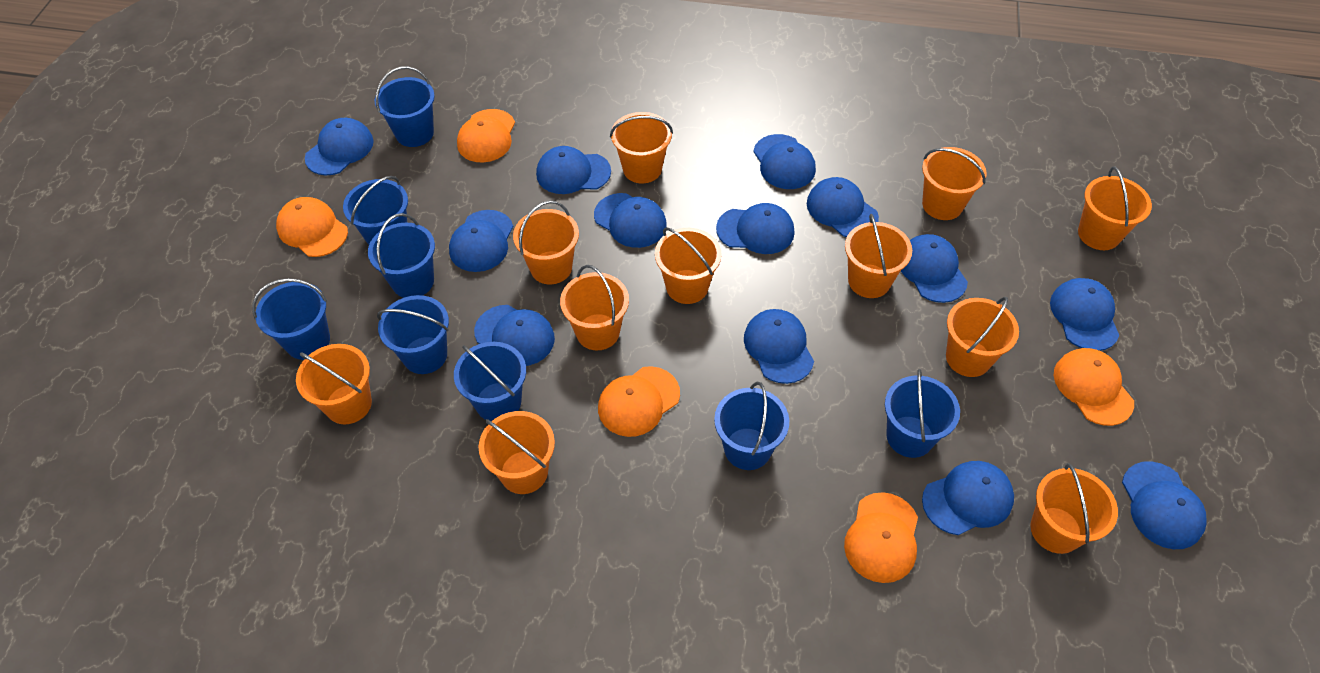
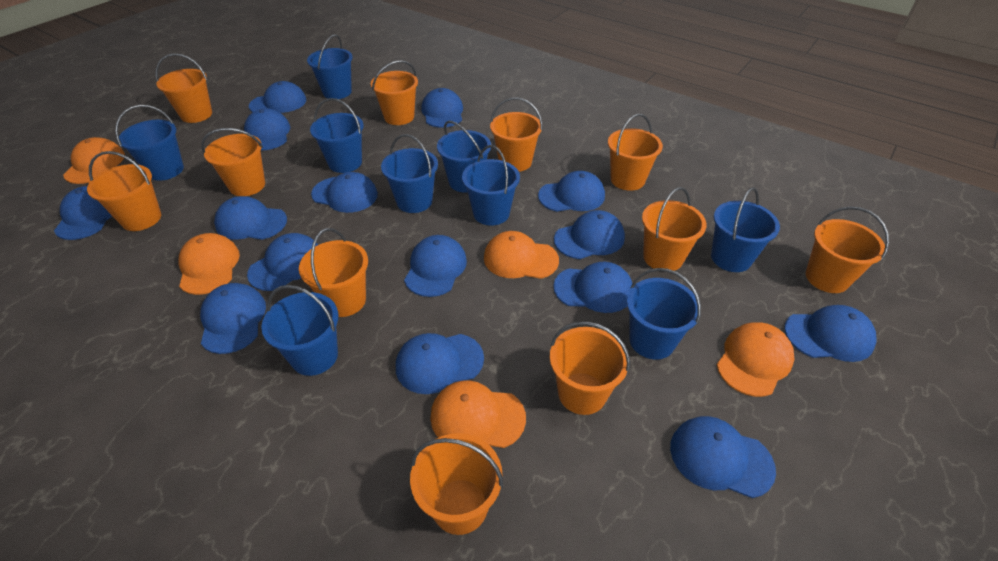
blue bucket: 8 -> 9
blue cap: 13 -> 15

